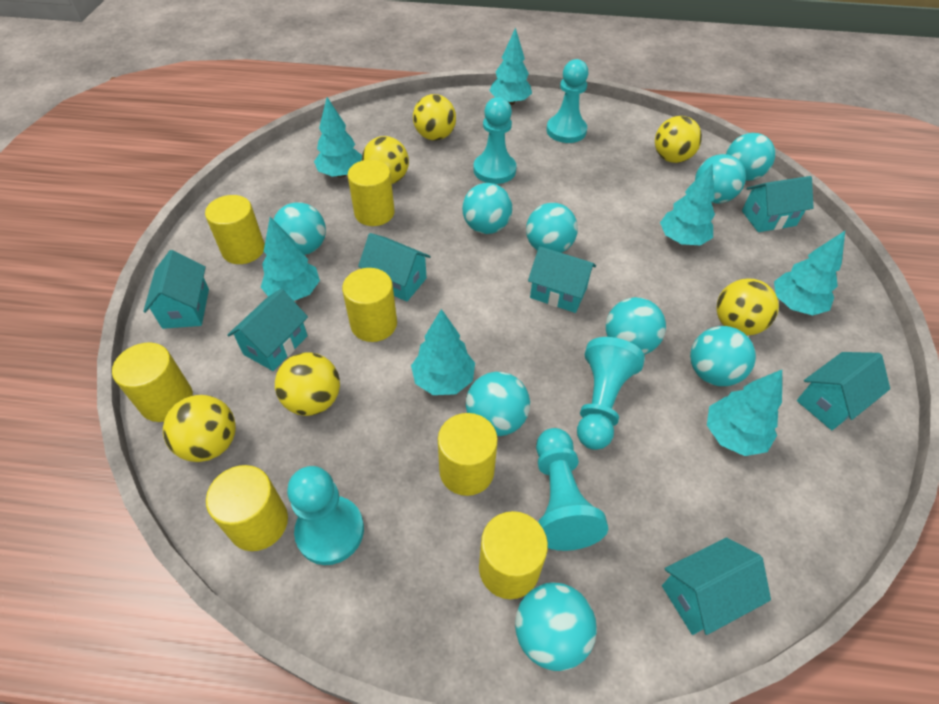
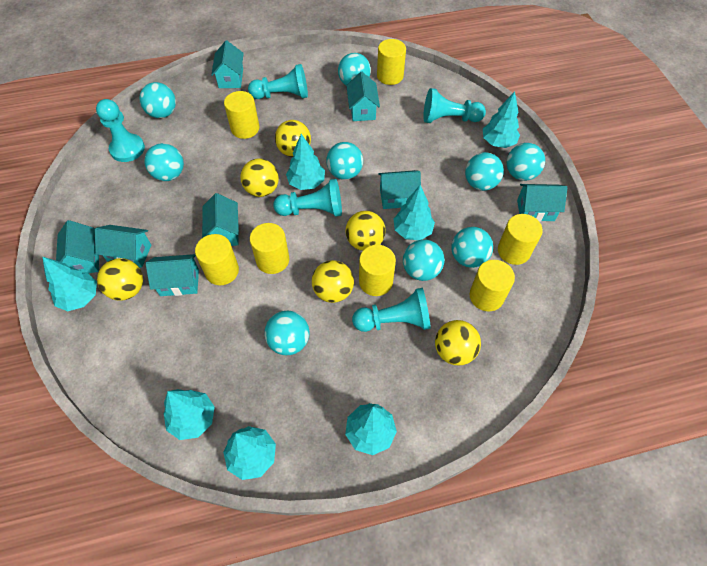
turquoise house: 7 -> 8

